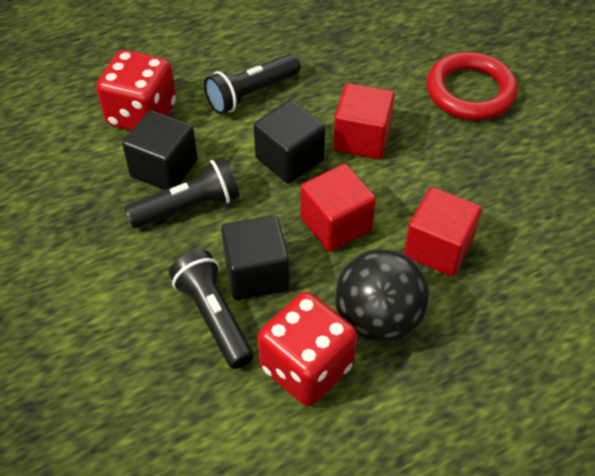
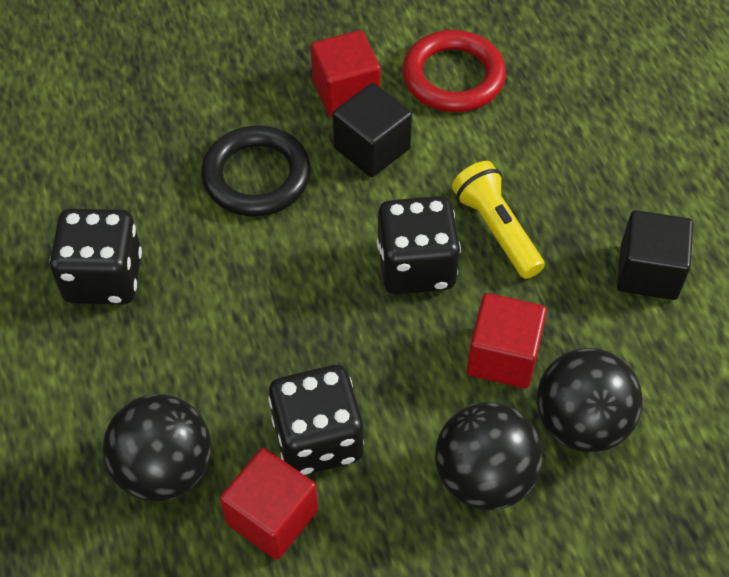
black ball: 1 -> 3
black cube: 3 -> 2
black dice: 0 -> 3
black flashlight: 3 -> 0
black ring: 0 -> 1
red dice: 2 -> 0
yellow flashlight: 0 -> 1

